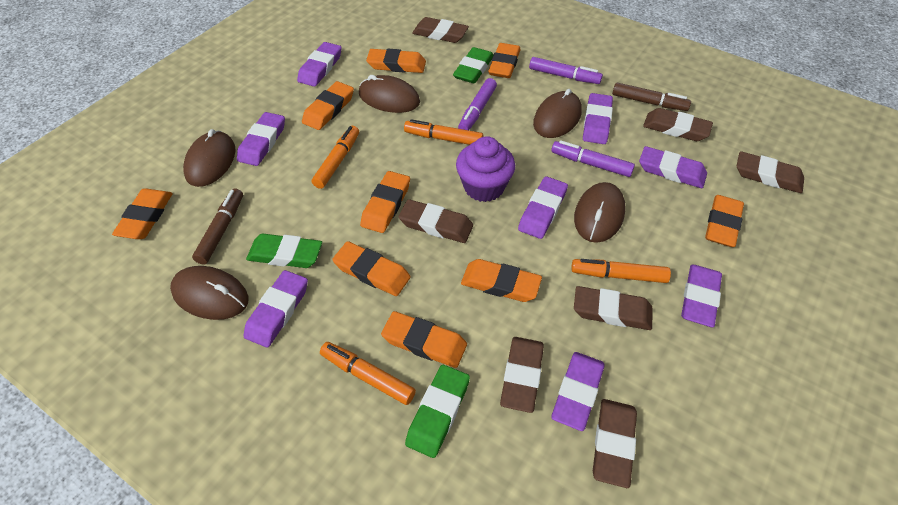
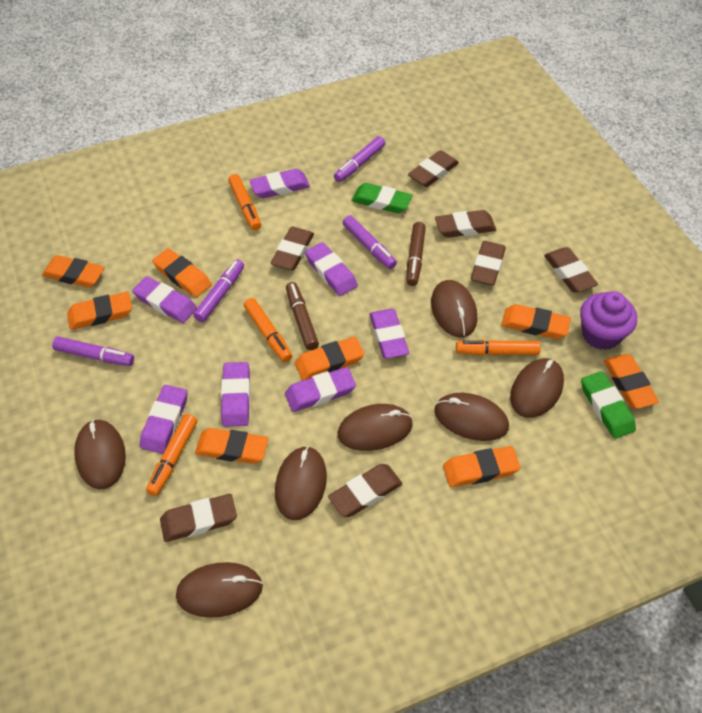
brown mouse: 5 -> 7
green eraser: 3 -> 2
orange eraser: 9 -> 8
purple eraser: 8 -> 7
purple marker: 3 -> 4

